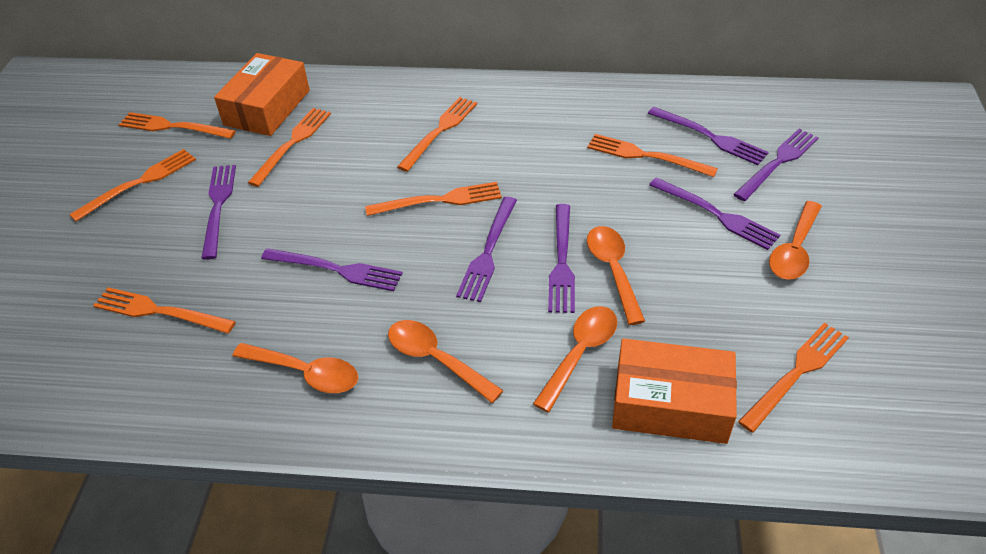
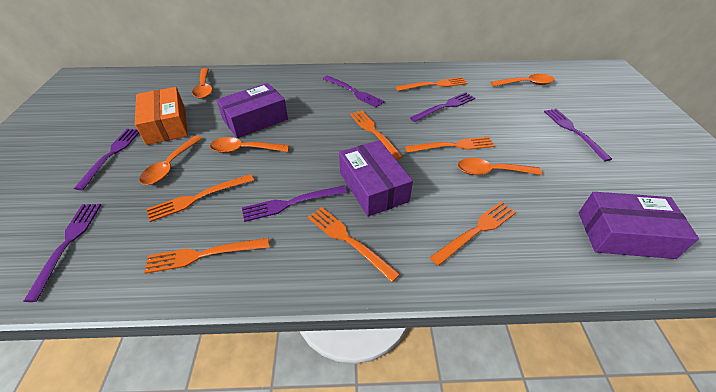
orange box: 2 -> 1
orange fork: 8 -> 7
purple box: 0 -> 3
purple fork: 7 -> 6

